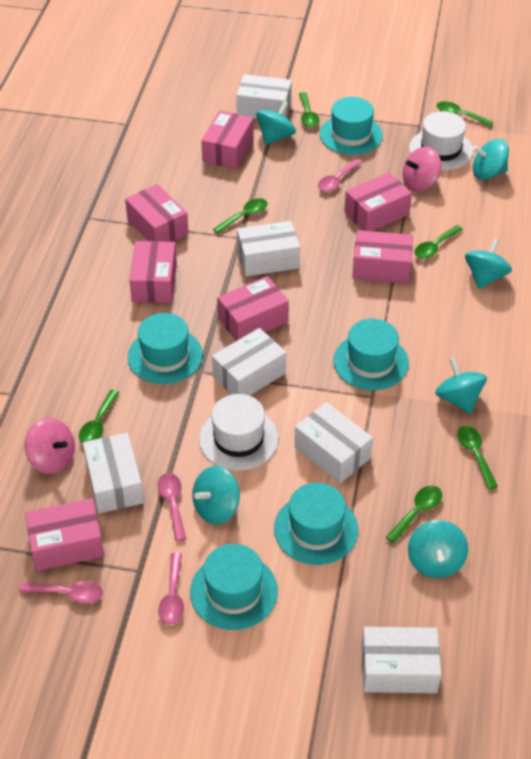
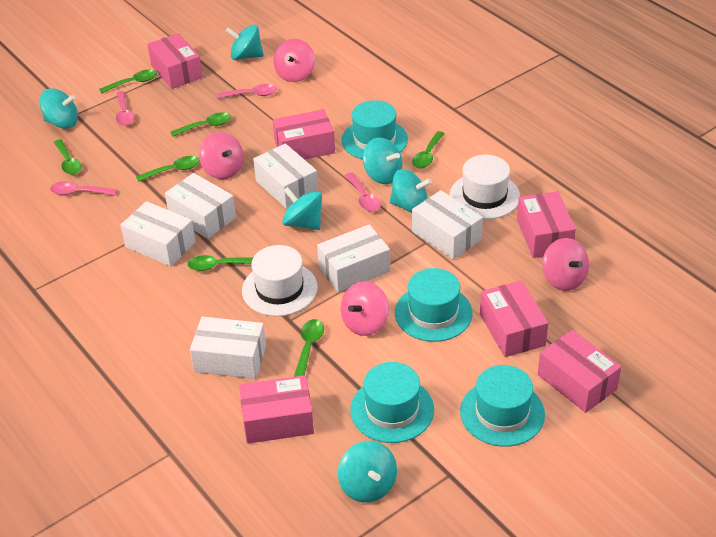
pink box: 7 -> 6
pink spinning top: 2 -> 4
turquoise hat: 5 -> 4

